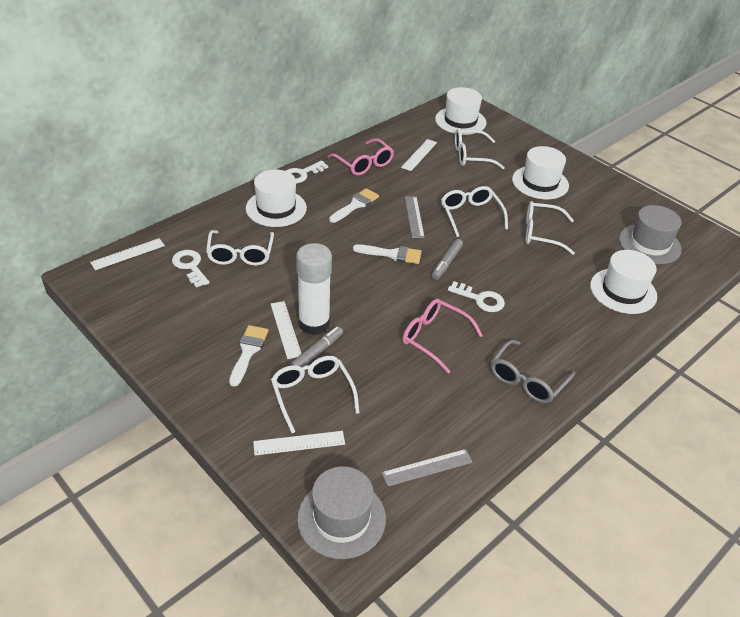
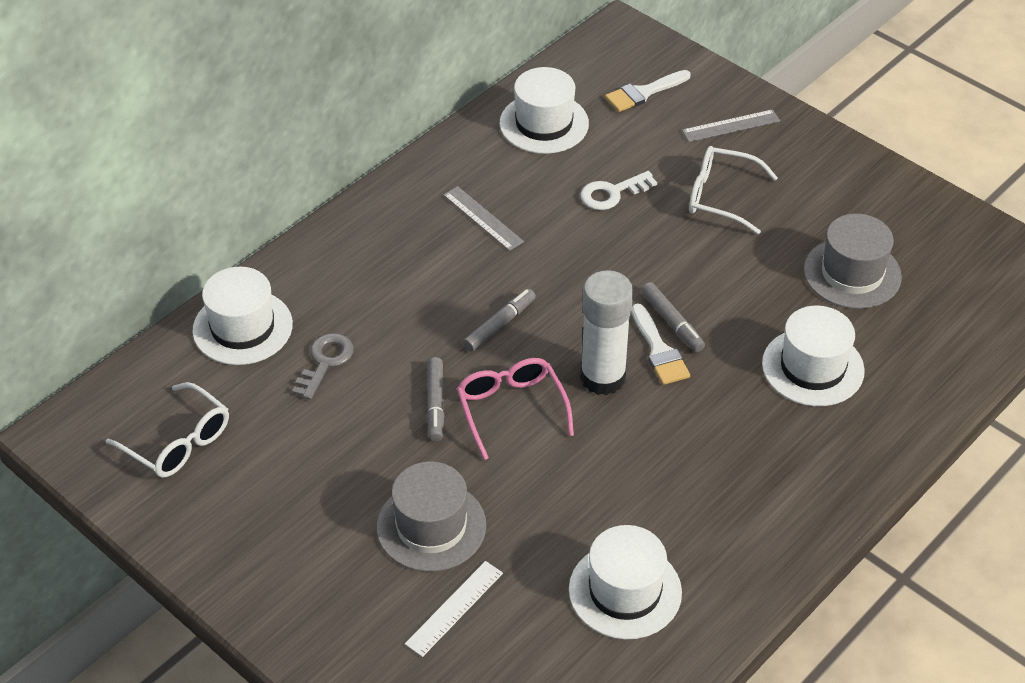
grey glasses: 1 -> 0
grey key: 0 -> 1
grey marker: 2 -> 3
pink glasses: 2 -> 1
white brush: 3 -> 2
white glasses: 5 -> 2
white key: 3 -> 1
white ruler: 4 -> 1

